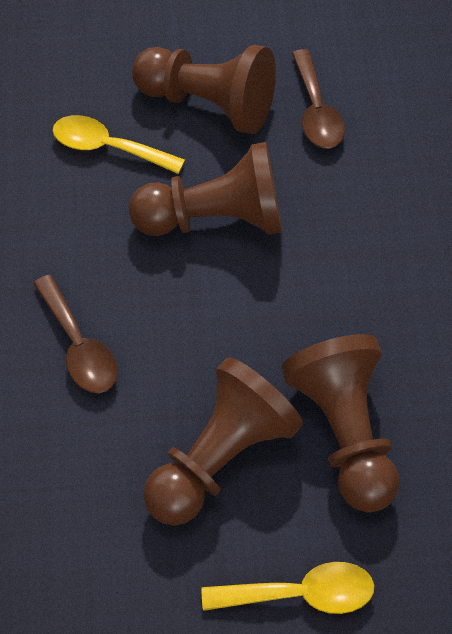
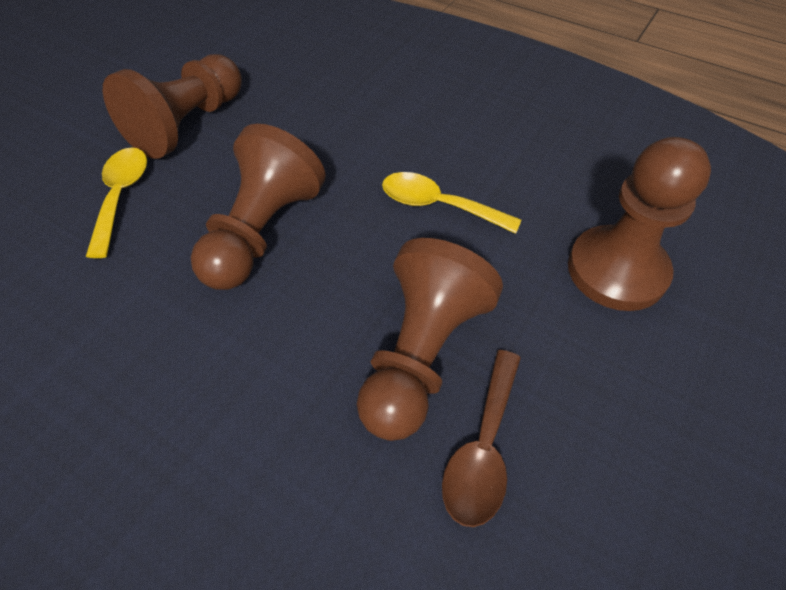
brown spoon: 2 -> 1

